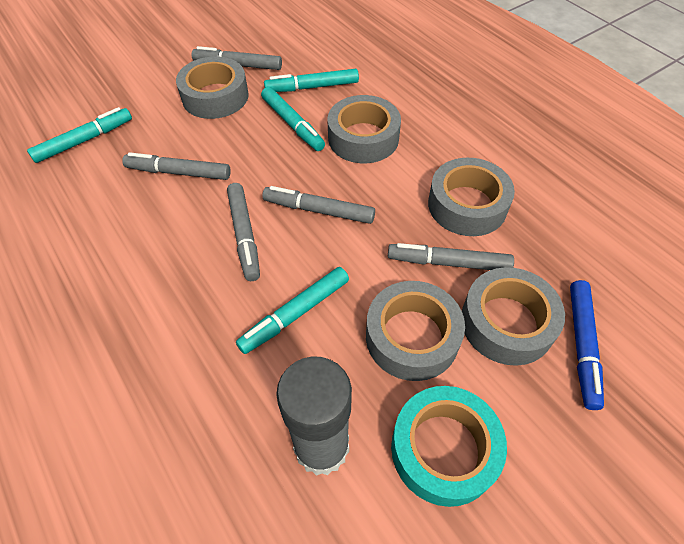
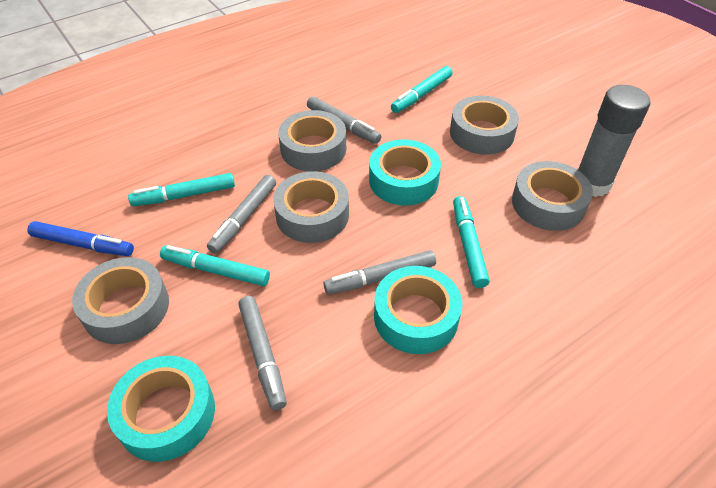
grey marker: 5 -> 4
turquoise tape: 1 -> 3

